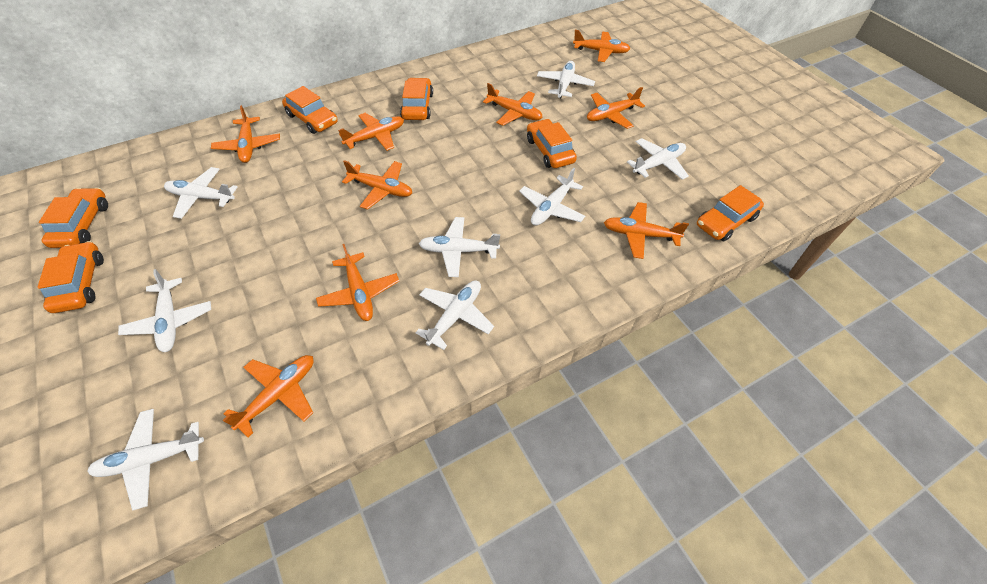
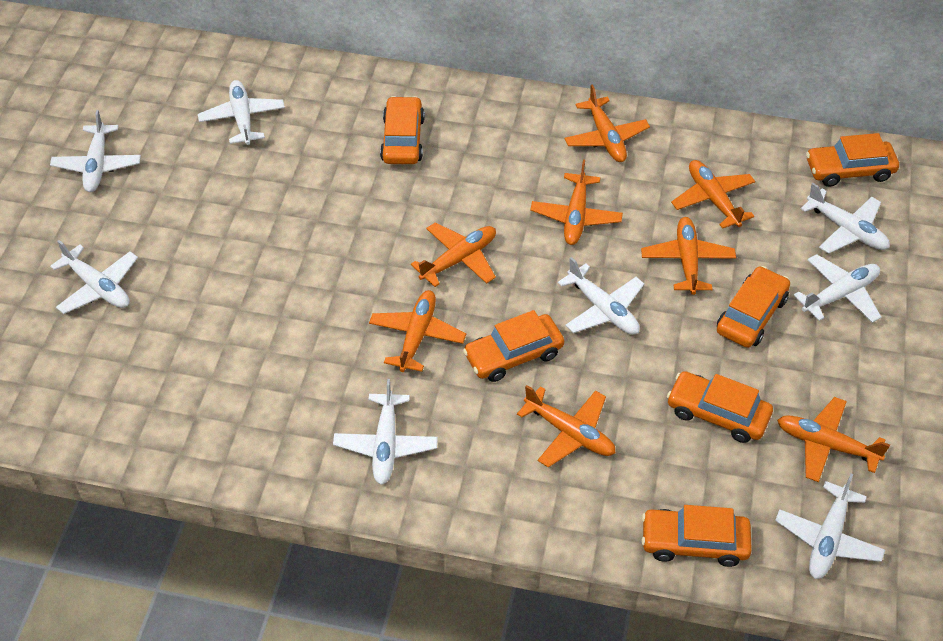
orange plane: 9 -> 8

